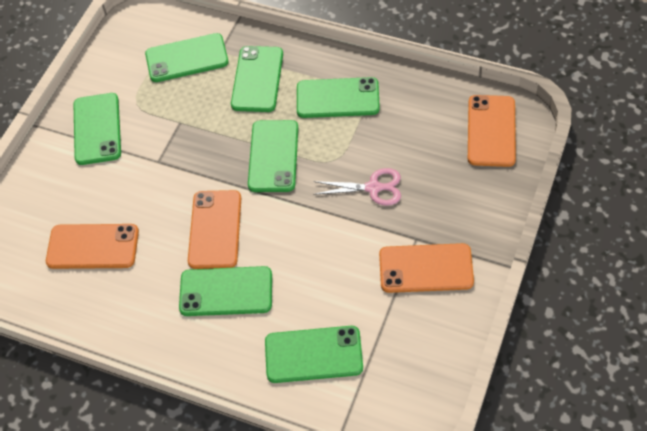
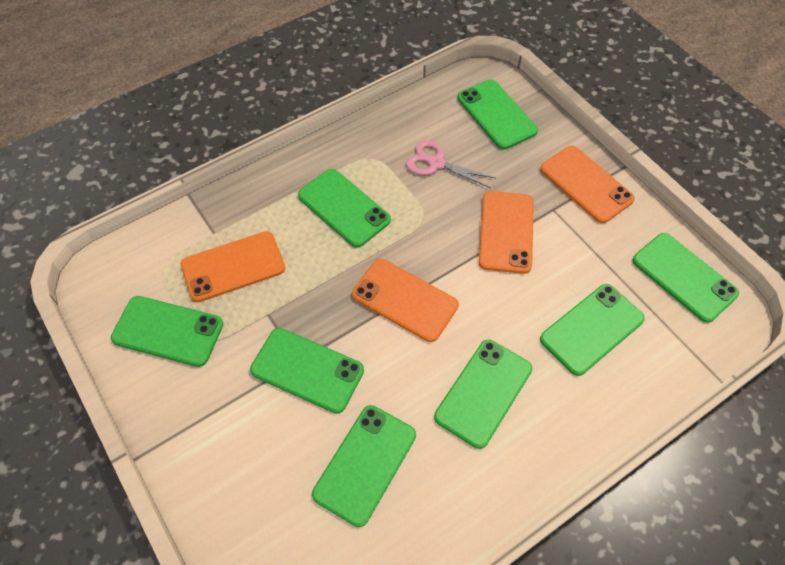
green phone: 7 -> 8

